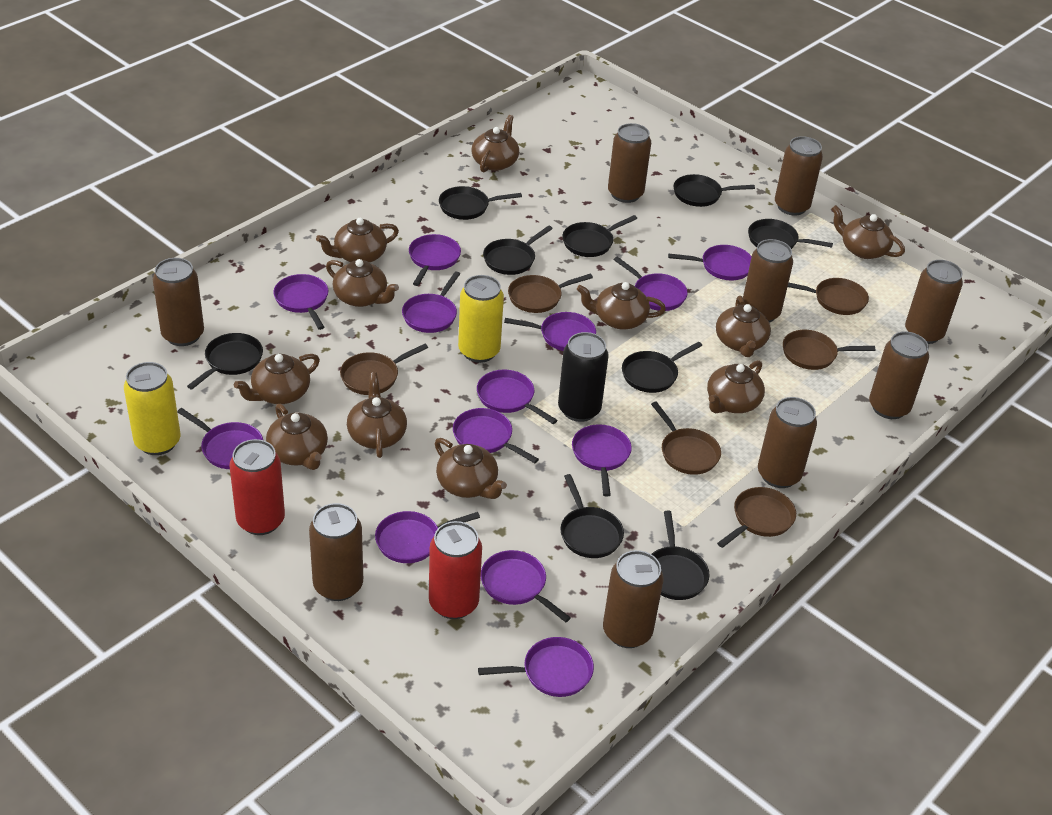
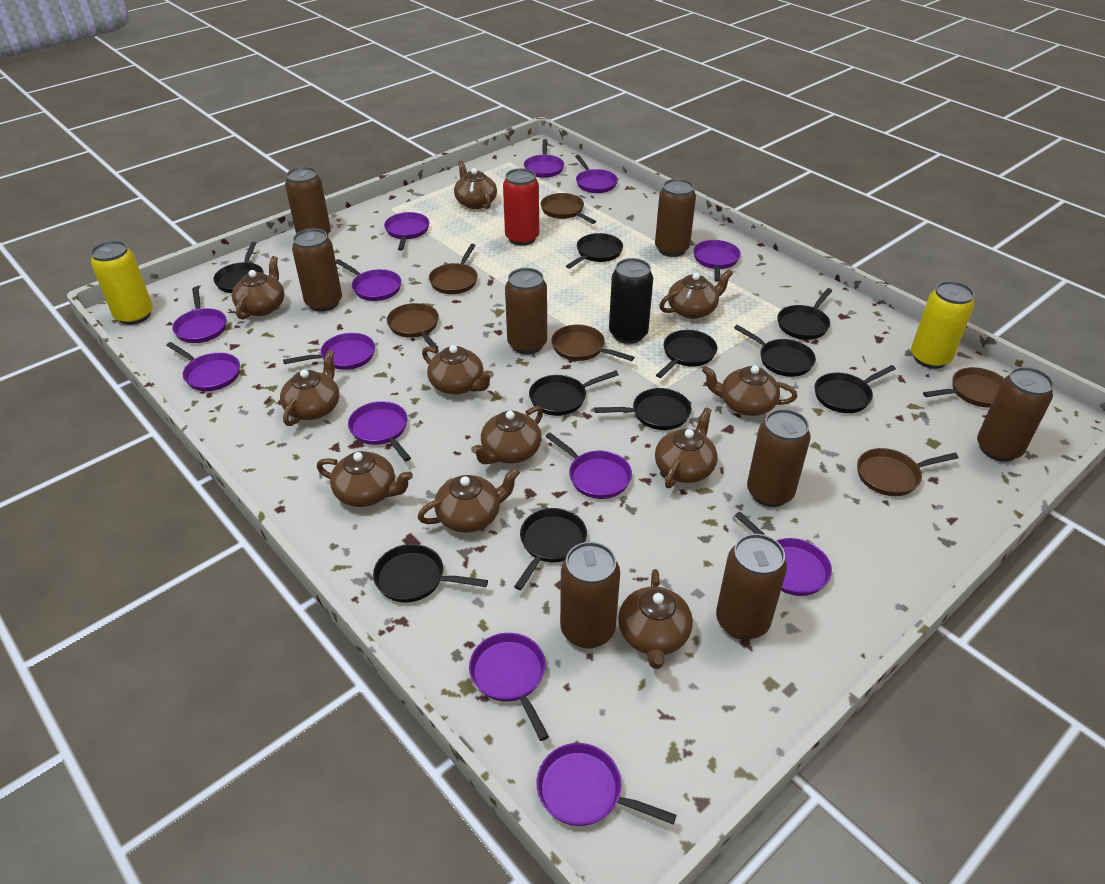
black pan: 9 -> 10
brown can: 9 -> 8
red can: 2 -> 1

